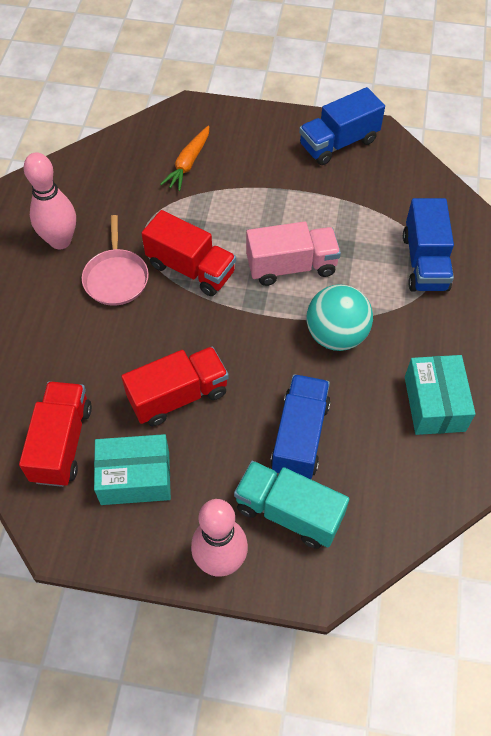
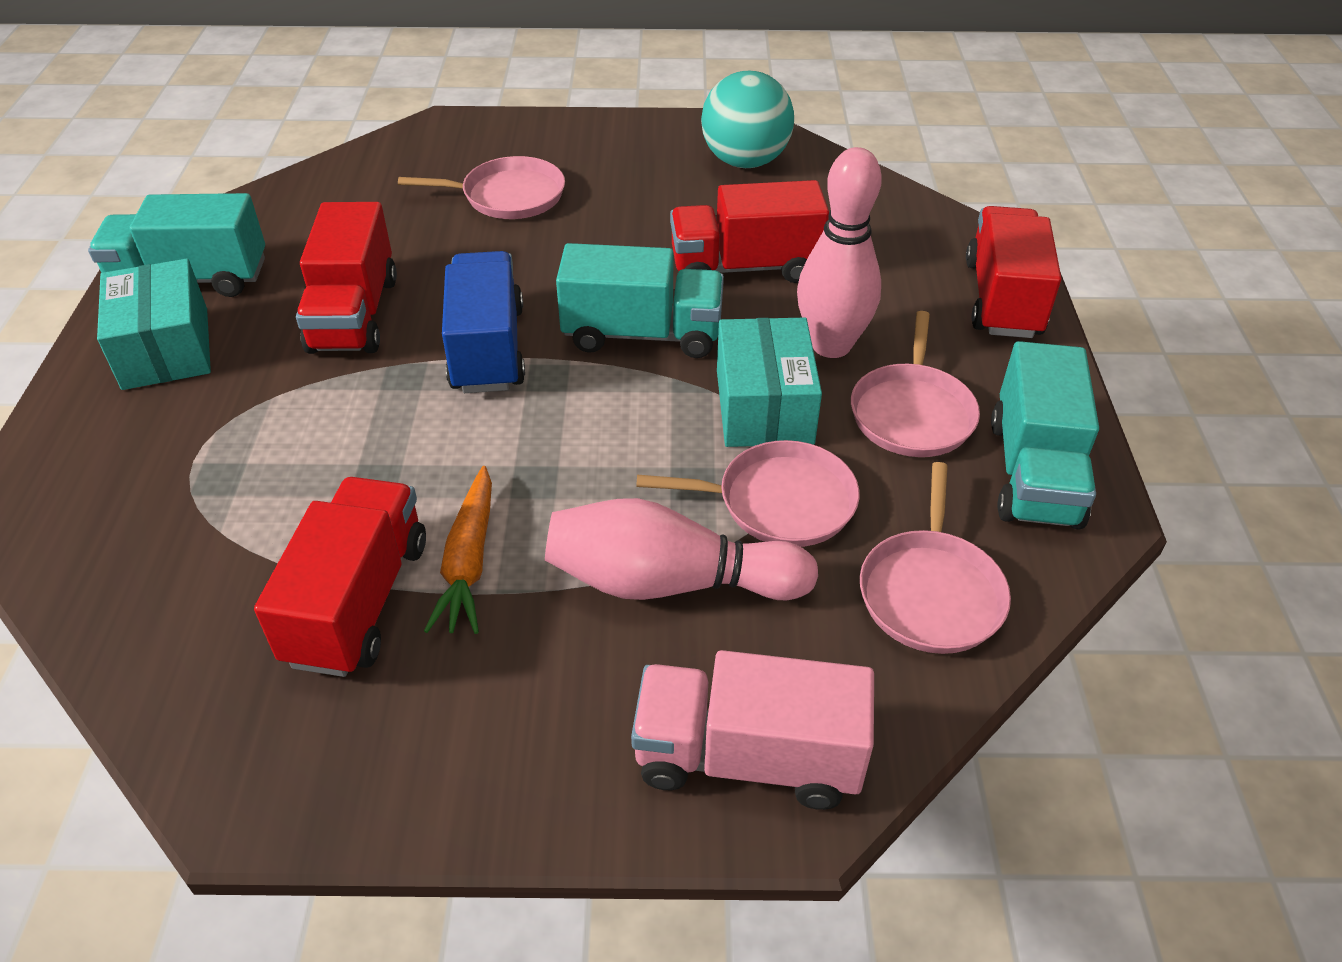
blue truck: 3 -> 1
pink pan: 1 -> 4
red truck: 3 -> 4
turquoise truck: 1 -> 3

